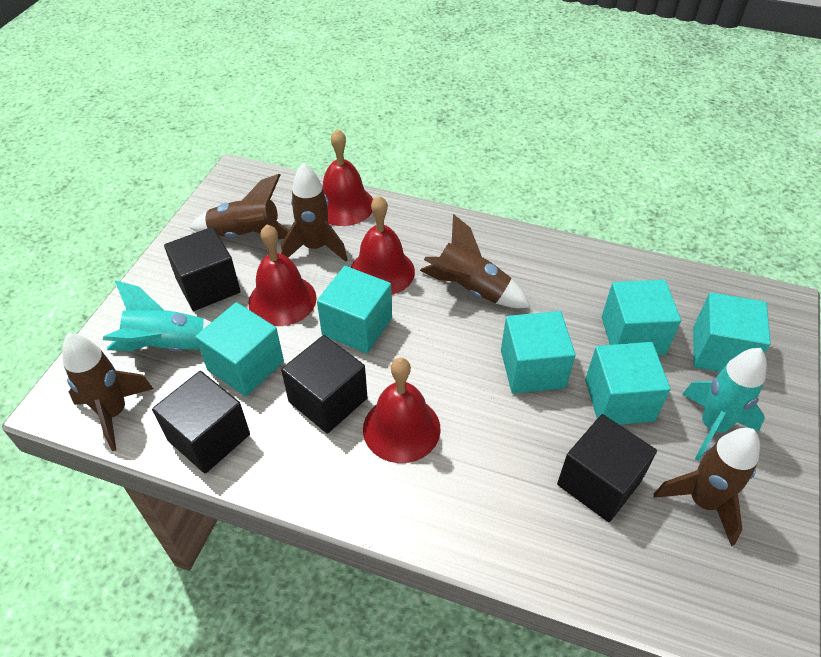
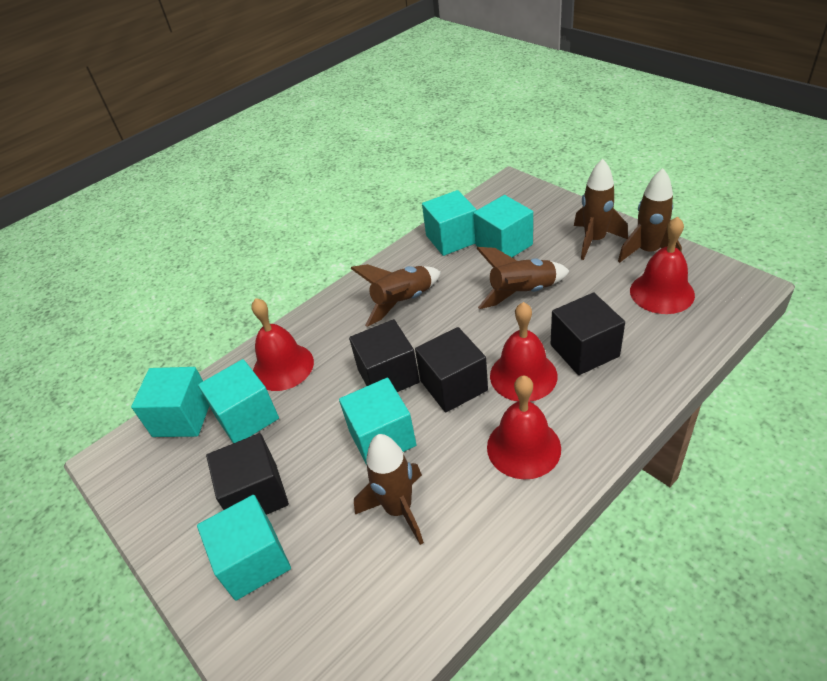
turquoise rocket: 2 -> 0

